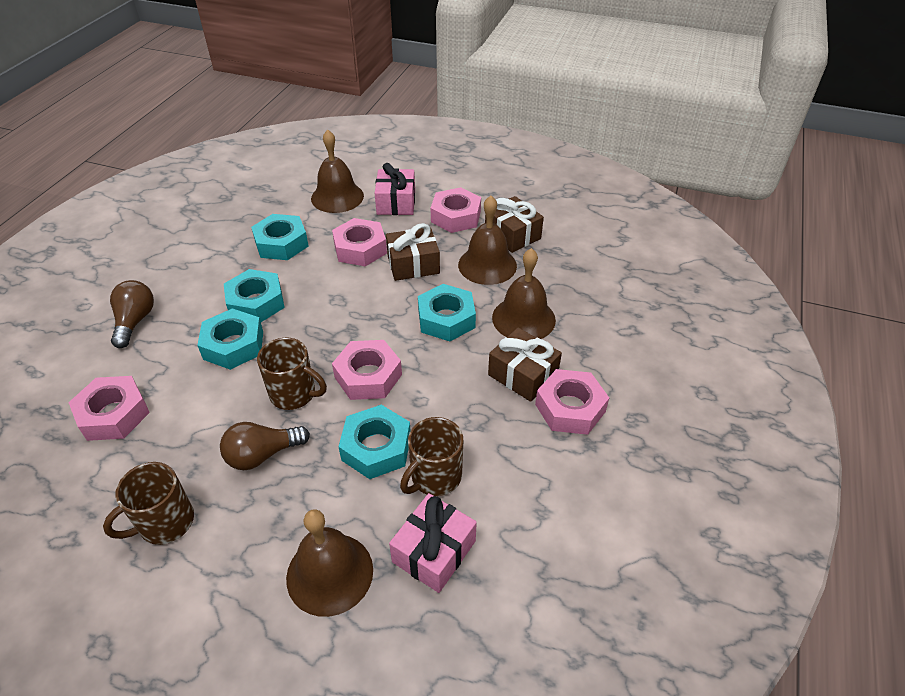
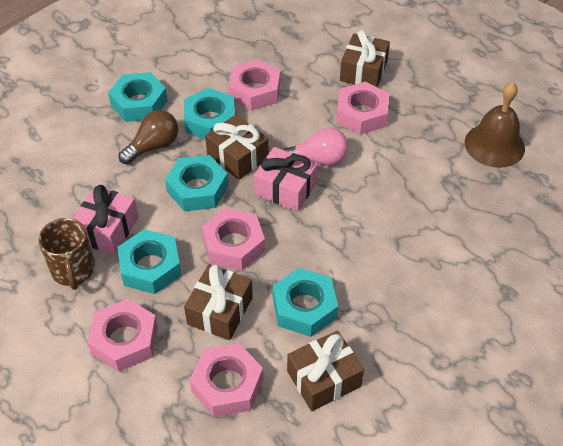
brown bell: 4 -> 1
brown gift: 3 -> 4
brown light bulb: 2 -> 1
brown mug: 3 -> 1
pink light bulb: 0 -> 1

